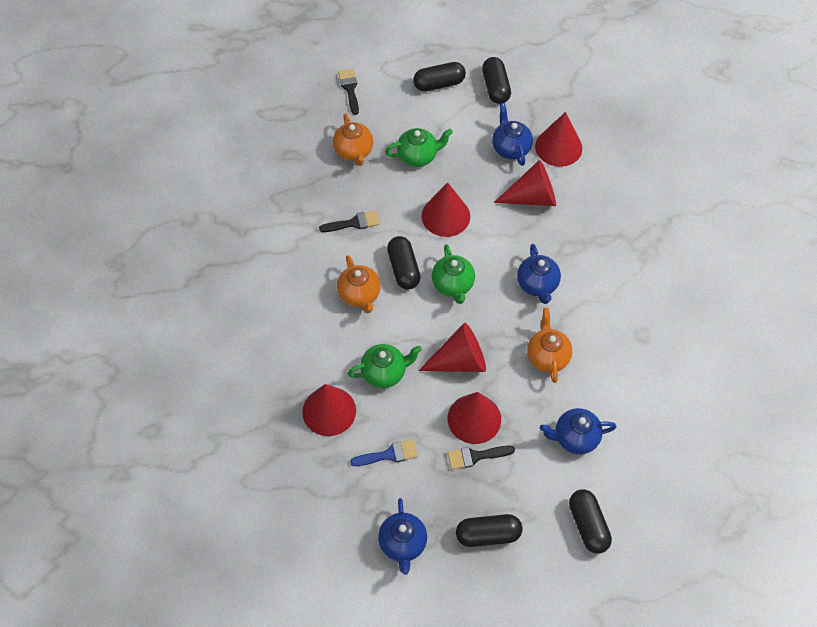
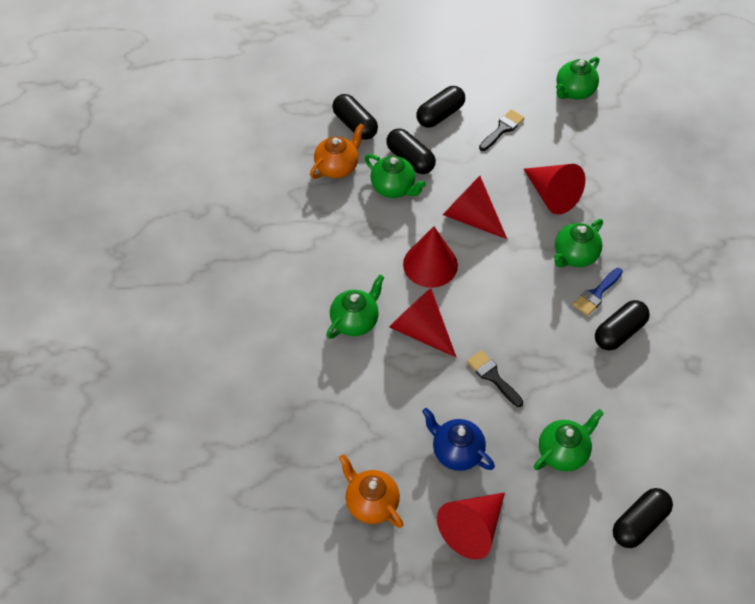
black brush: 3 -> 2
blue teapot: 4 -> 1
green teapot: 3 -> 5
orange teapot: 3 -> 2
red cone: 6 -> 5

